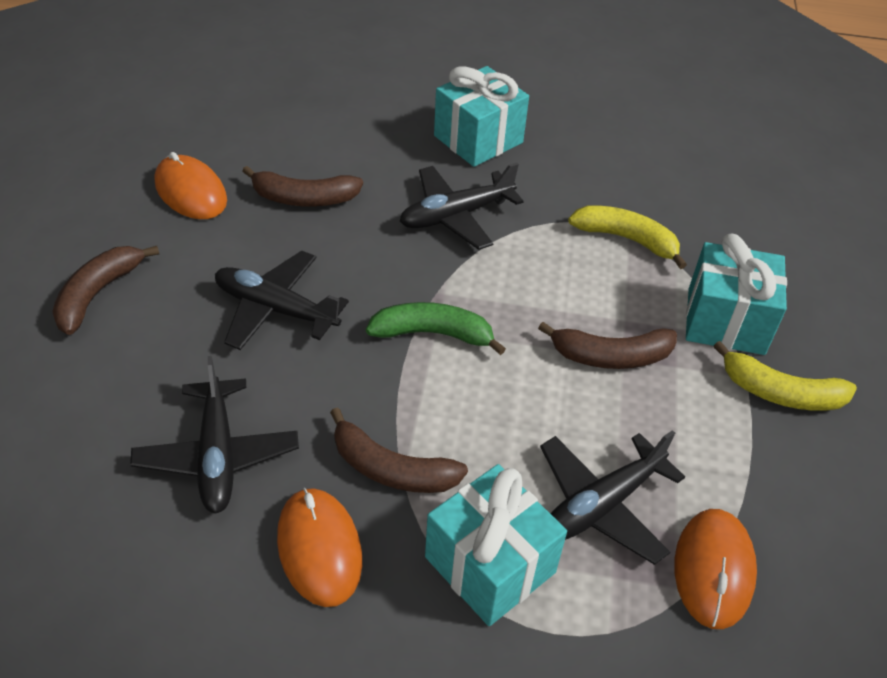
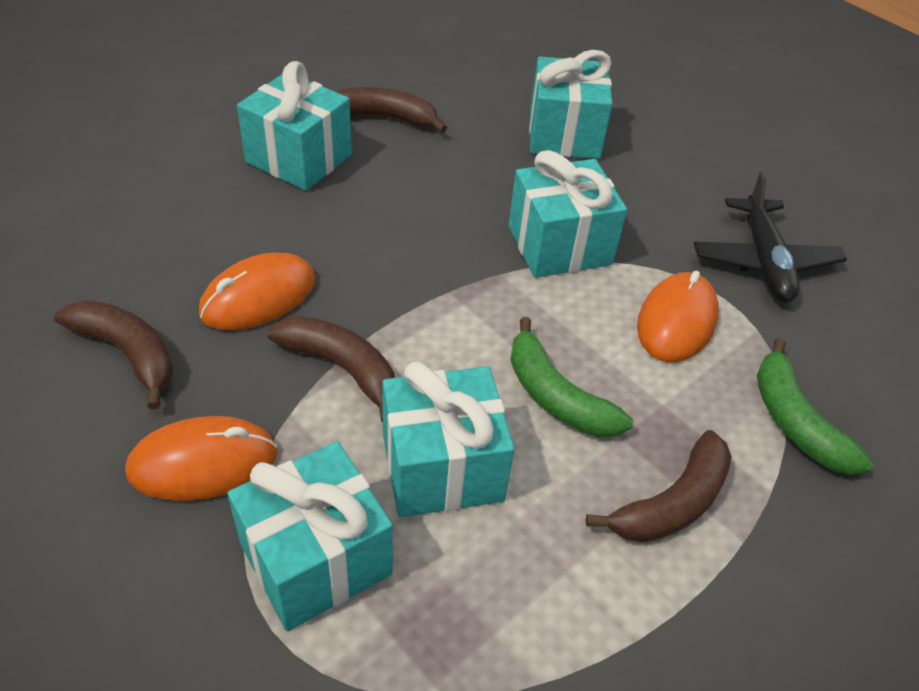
black plane: 4 -> 1
green banana: 1 -> 2
turquoise gift: 3 -> 5
yellow banana: 2 -> 0

